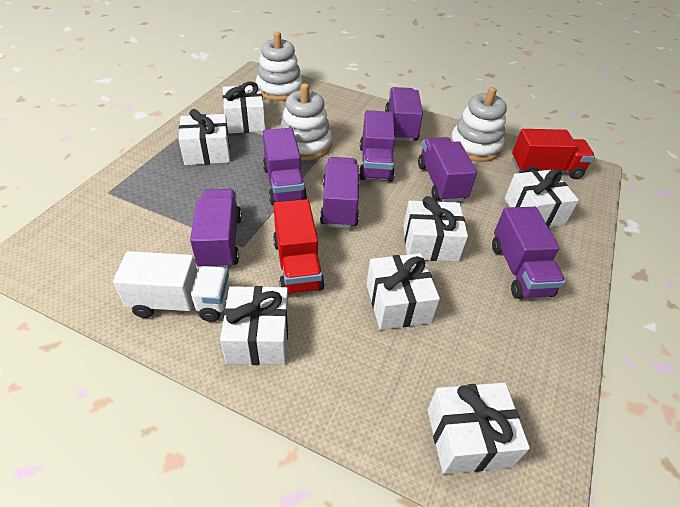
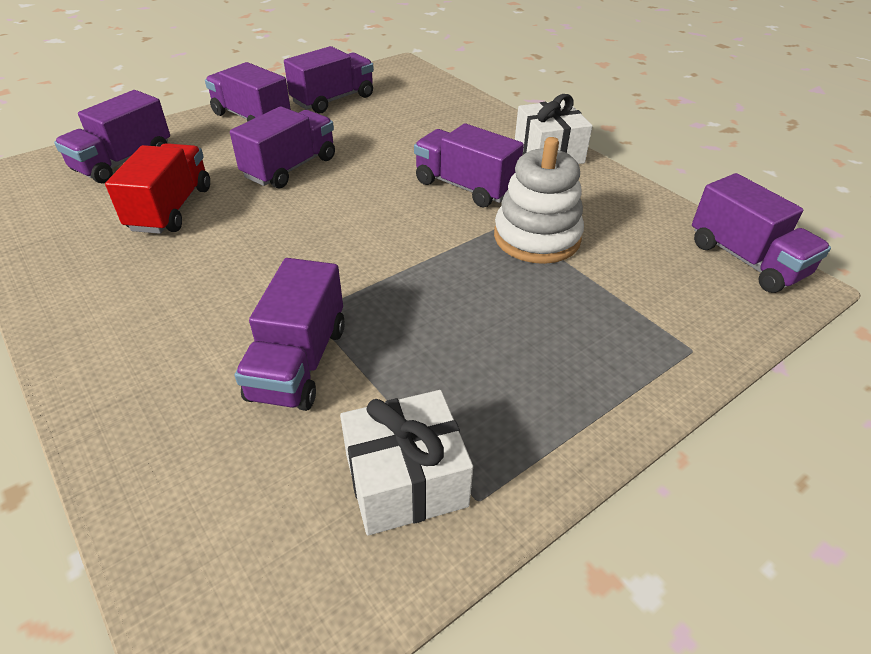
red truck: 2 -> 1
white gift: 7 -> 2
white stacking toy: 3 -> 1
white truck: 1 -> 0

